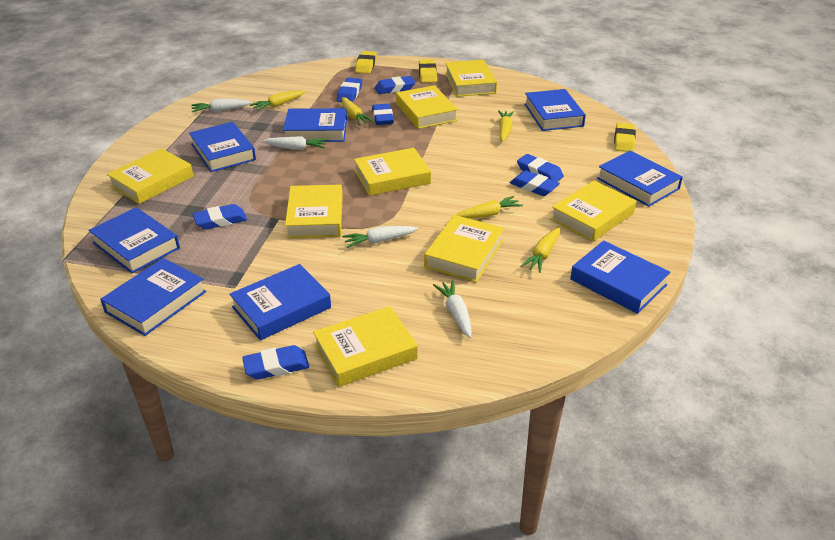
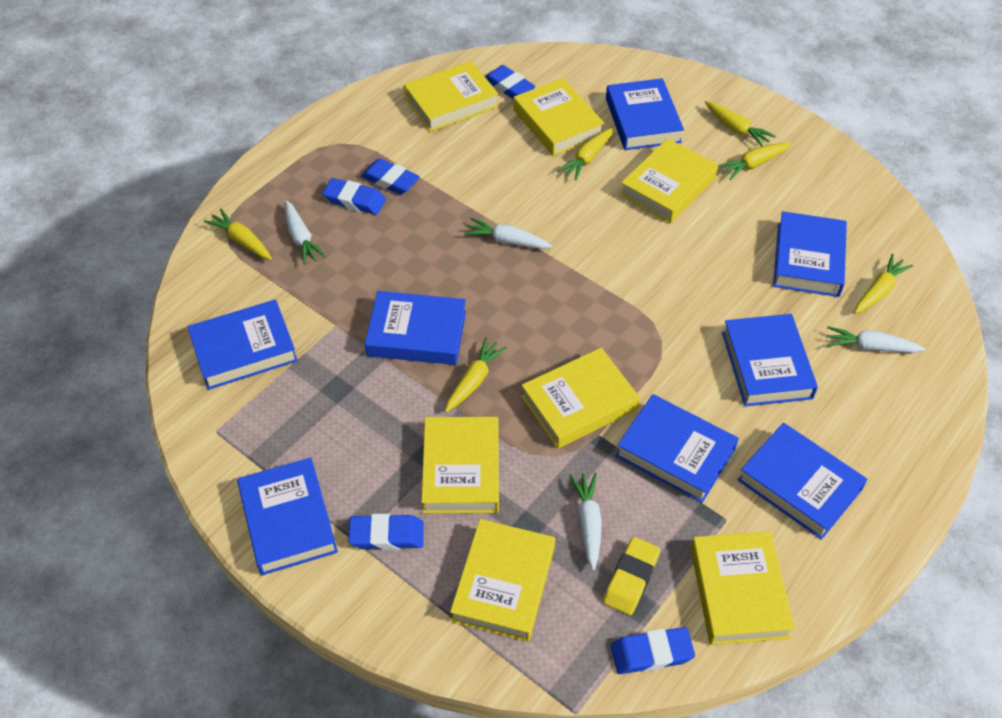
blue eraser: 7 -> 5
yellow book: 8 -> 7
yellow carrot: 5 -> 6
yellow eraser: 3 -> 1

